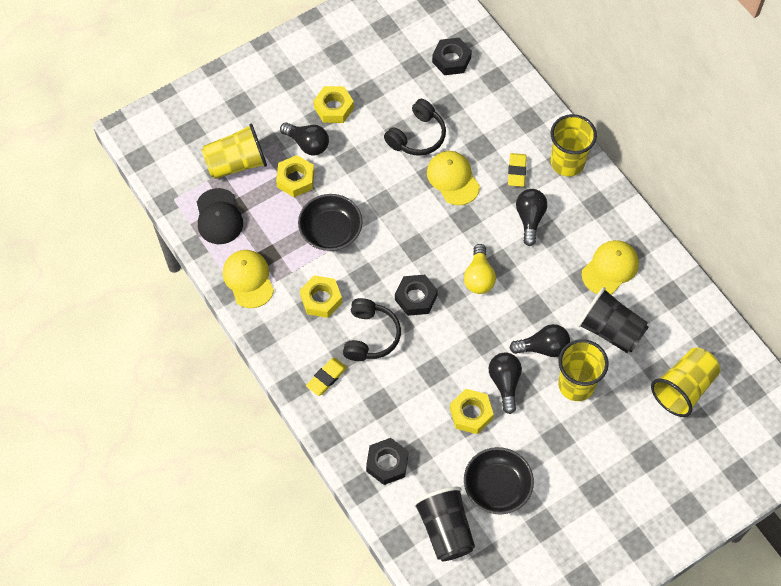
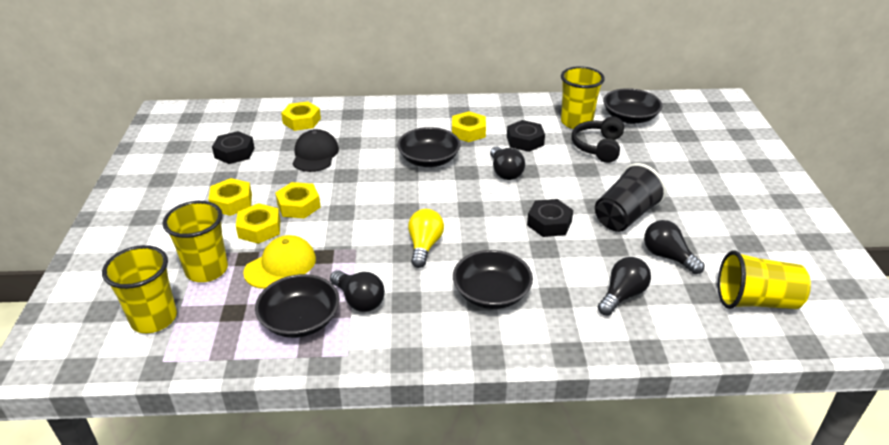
black bowl: 2 -> 4
black cup: 2 -> 1
black headphones: 2 -> 1
yellow cap: 3 -> 1
yellow eraser: 2 -> 0
yellow nut: 4 -> 5

